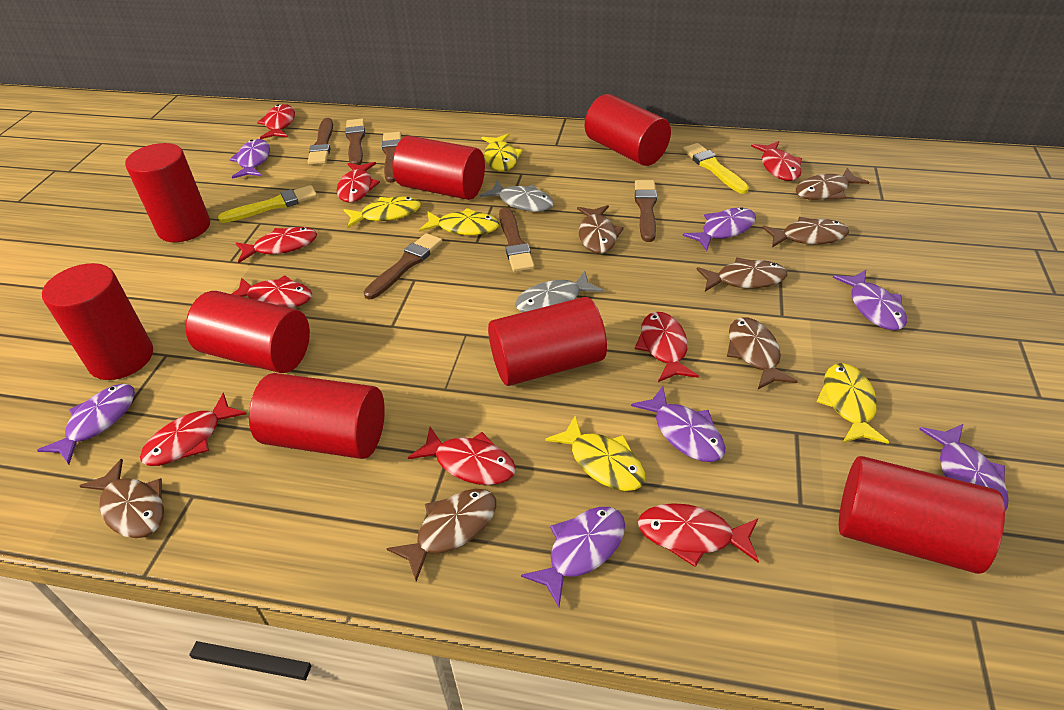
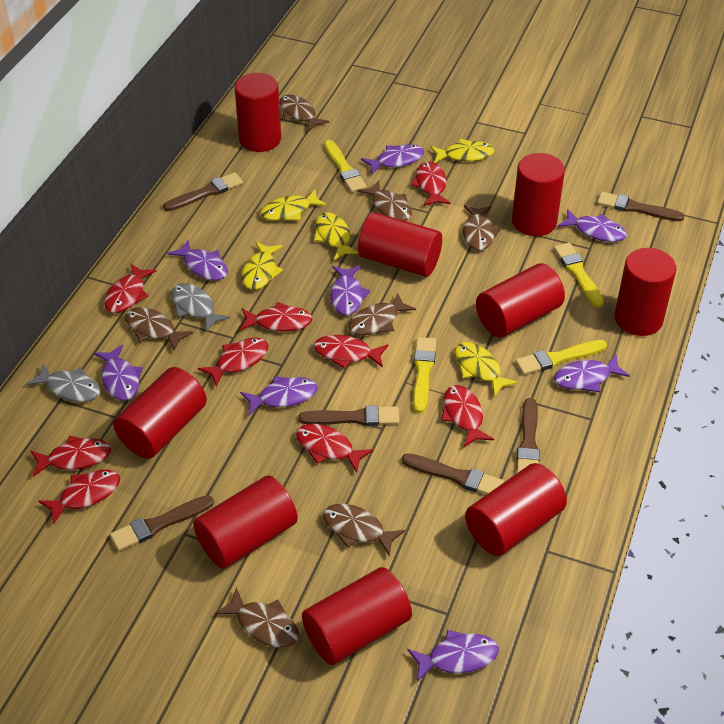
purple fish: 7 -> 8
red cylinder: 8 -> 9
yellow brush: 2 -> 4

